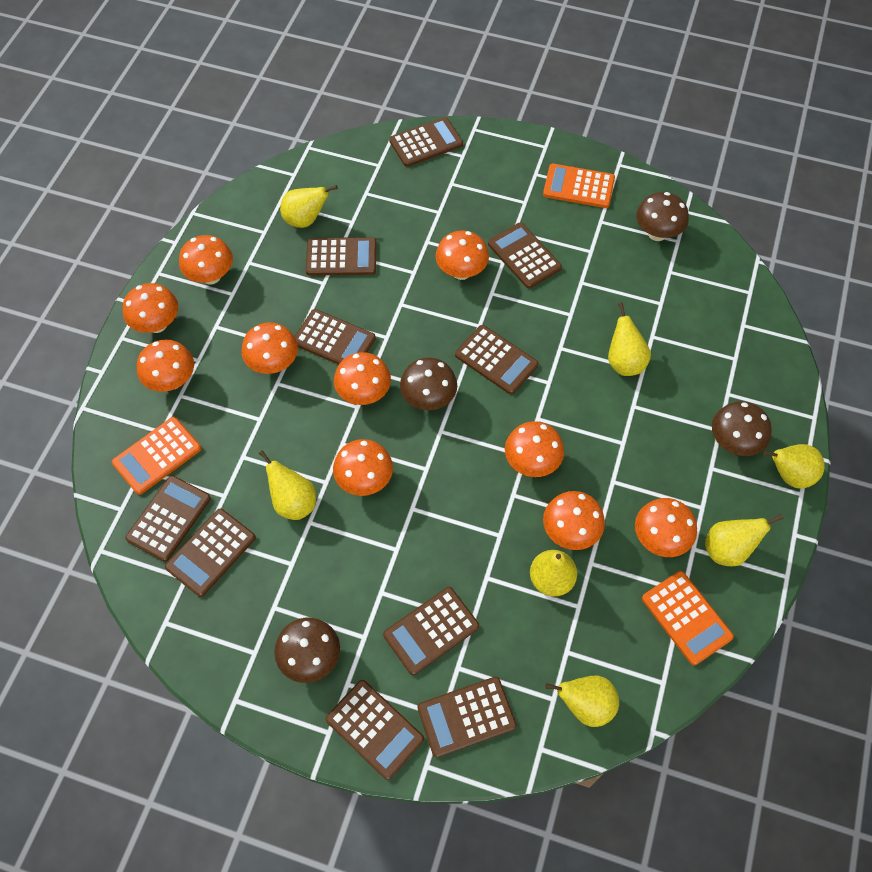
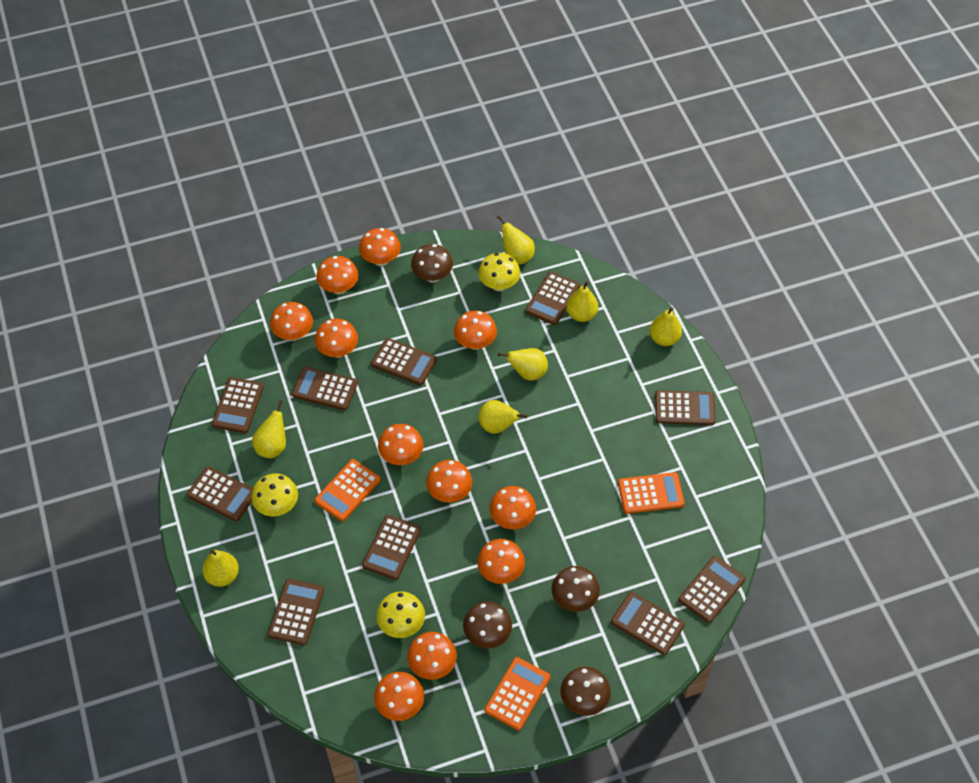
orange mushroom: 10 -> 11
yellow mushroom: 0 -> 3

